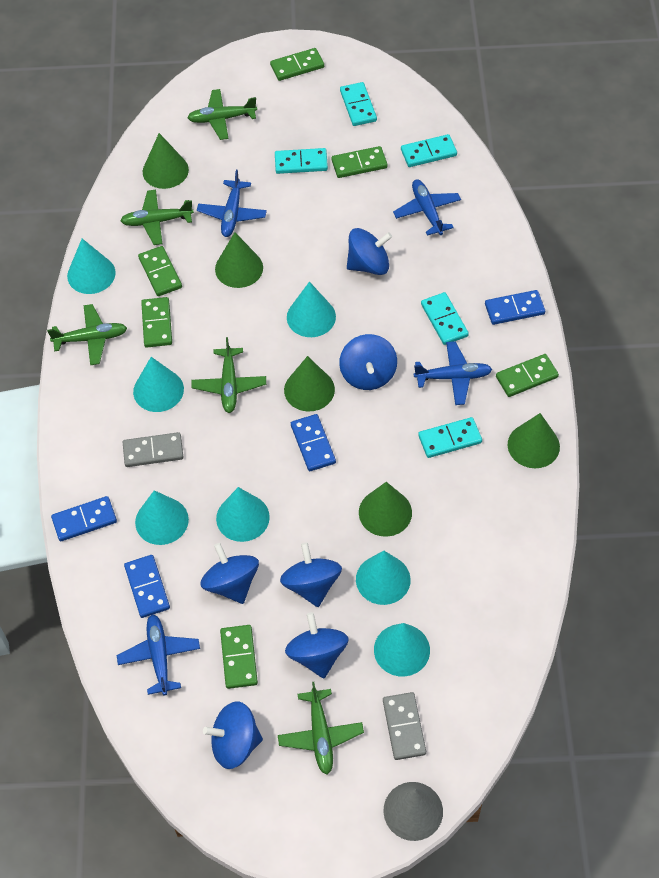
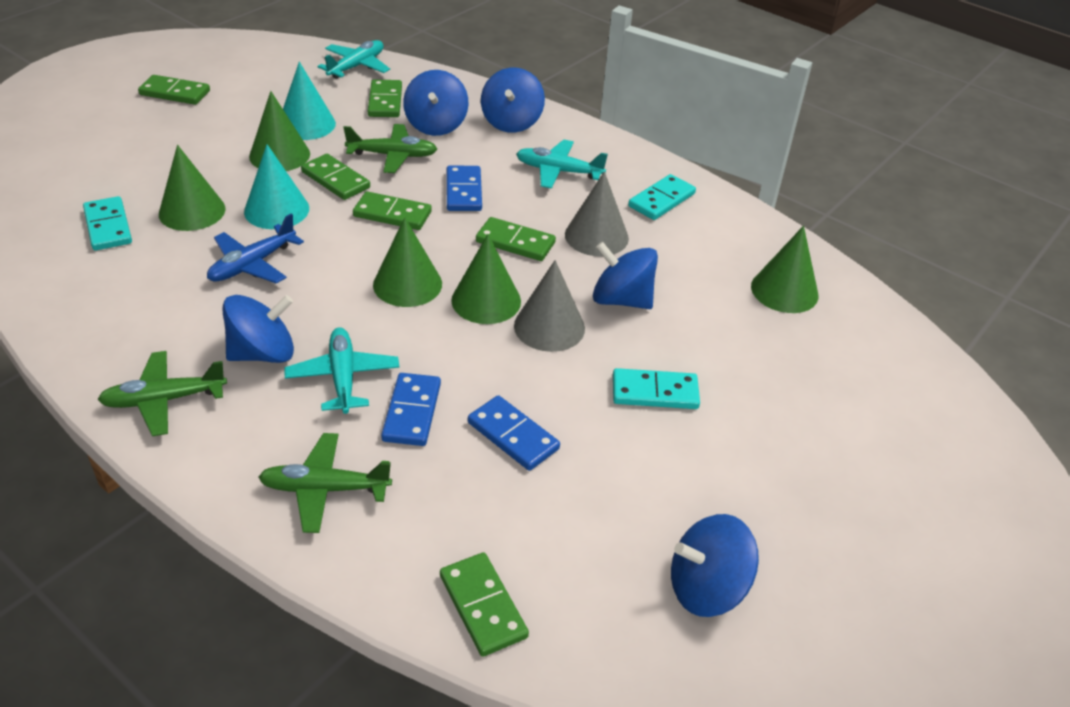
blue domino: 4 -> 3
blue plane: 4 -> 1
blue spinning top: 6 -> 5
green plane: 5 -> 3
grey cone: 1 -> 2
grey domino: 2 -> 0
turquoise cone: 7 -> 2
turquoise domino: 5 -> 3
turquoise plane: 0 -> 3

